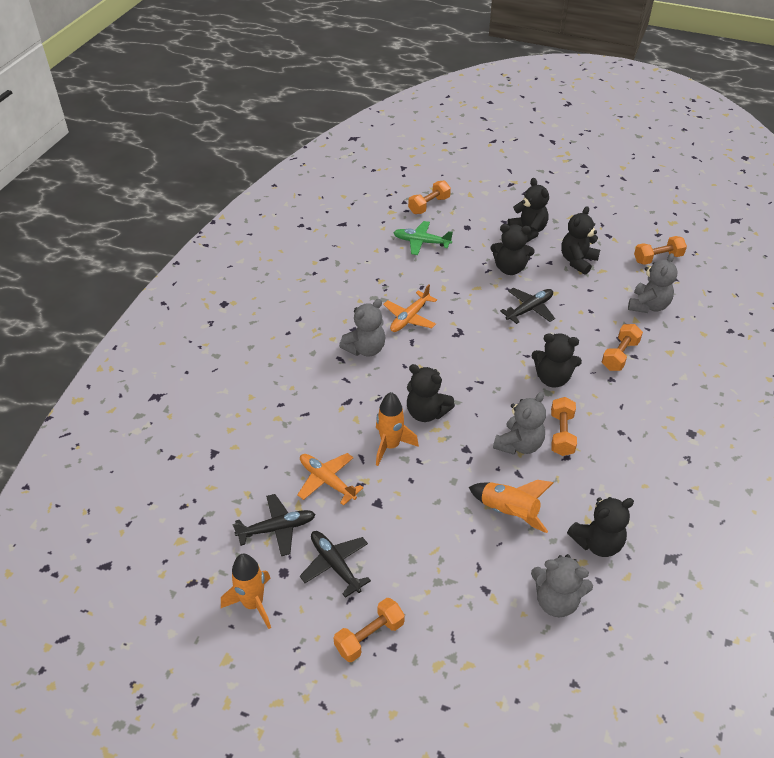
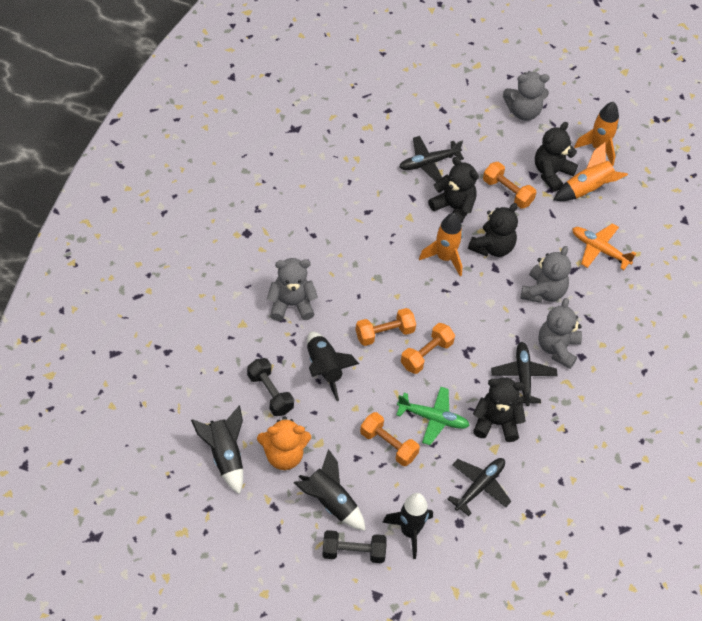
black dumbbell: 0 -> 2
black rocket: 0 -> 4
black teddy bear: 6 -> 4
orange dumbbell: 5 -> 4
orange plane: 2 -> 1
orange teddy bear: 0 -> 1

